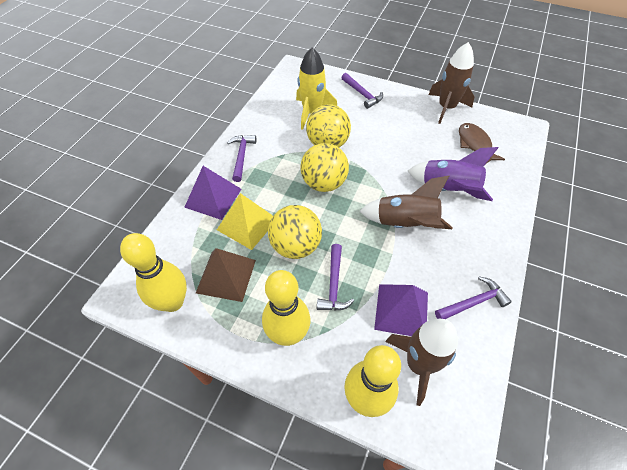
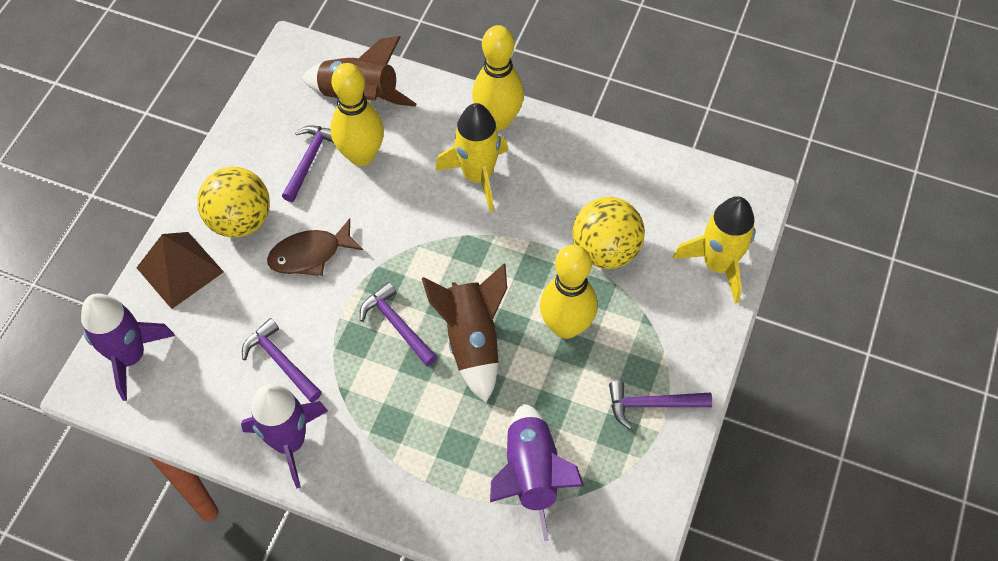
brown rocket: 3 -> 2
purple pyramid: 2 -> 0
purple rocket: 1 -> 3
yellow ball: 3 -> 2
yellow pyramid: 1 -> 0
yellow rocket: 1 -> 2

